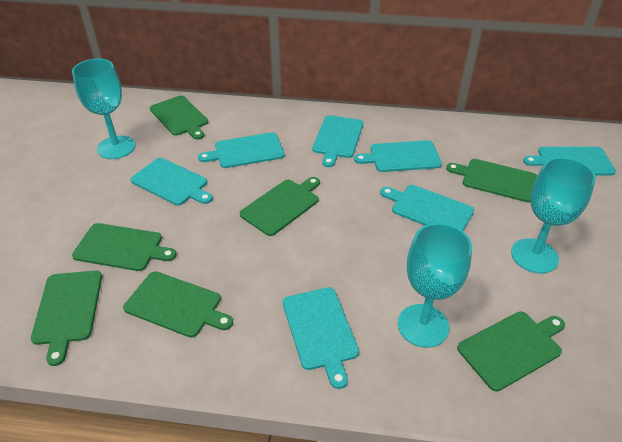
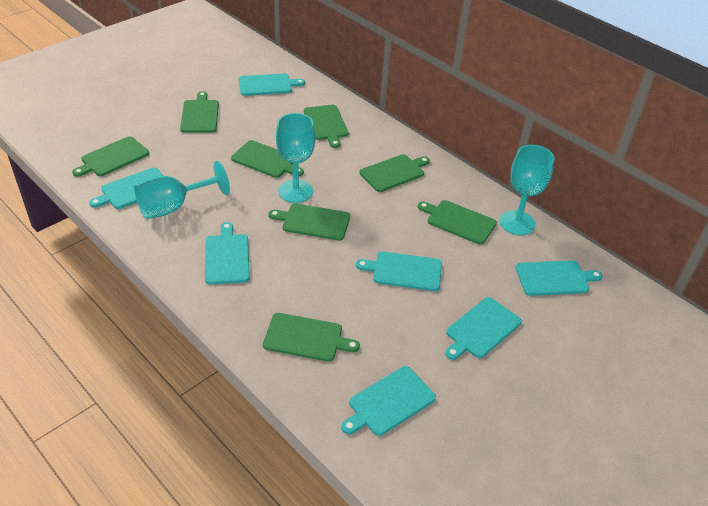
green cutting board: 7 -> 8

